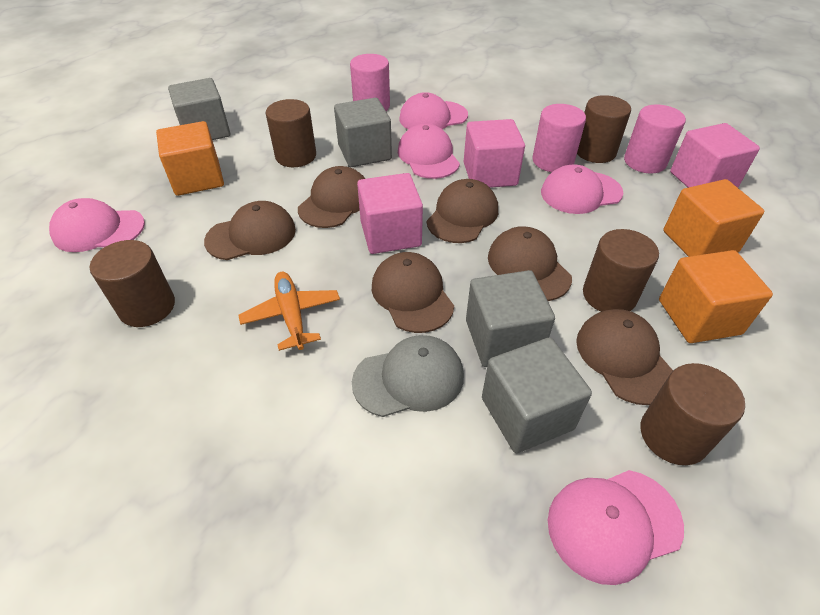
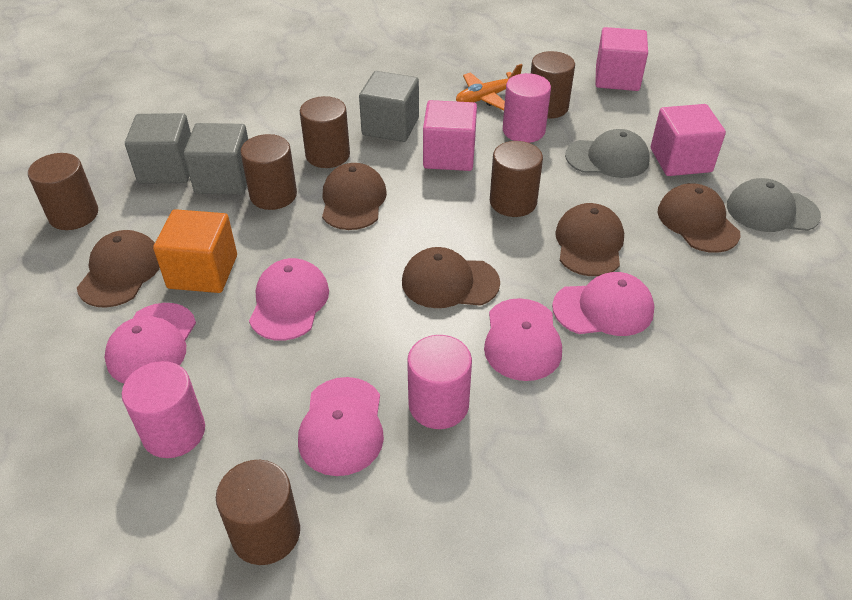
brown cap: 6 -> 5
brown cylinder: 5 -> 6
grey cap: 1 -> 2
grey cube: 4 -> 3
orange cube: 3 -> 1

